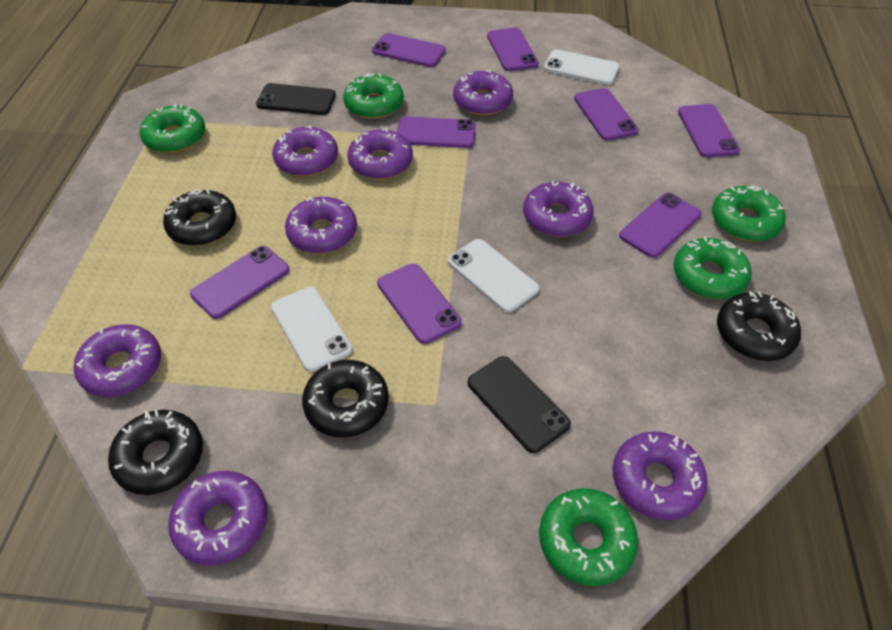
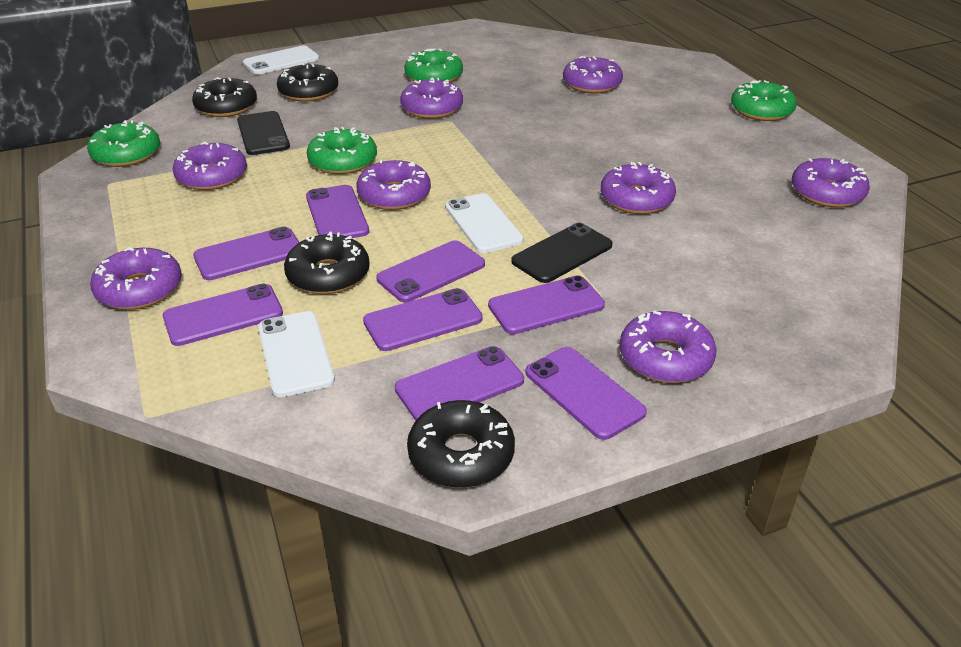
green donut: 5 -> 4

